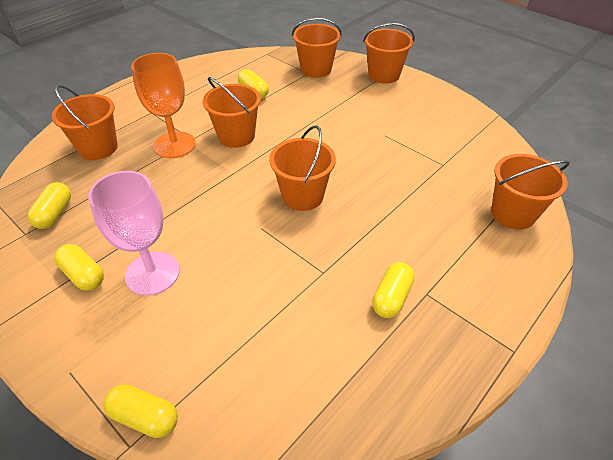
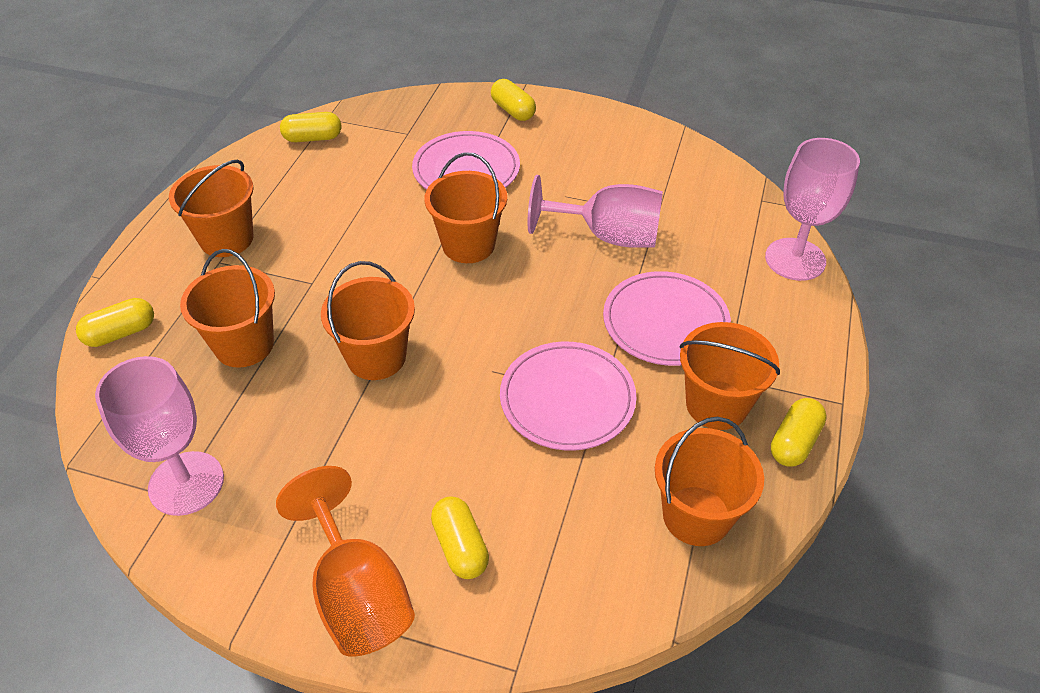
pink goblet: 1 -> 3
pink plate: 0 -> 3

